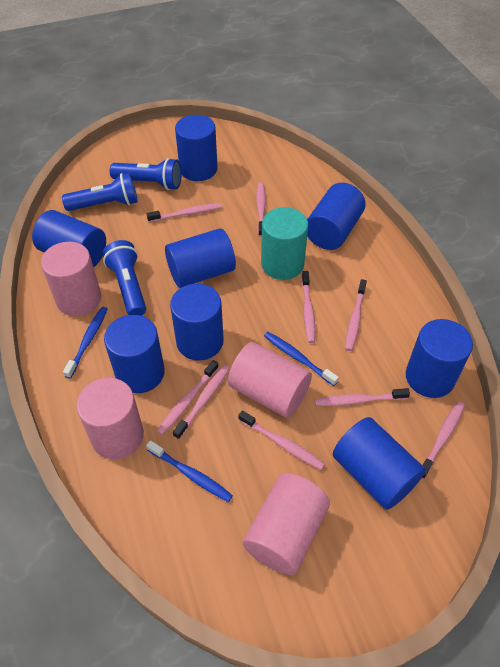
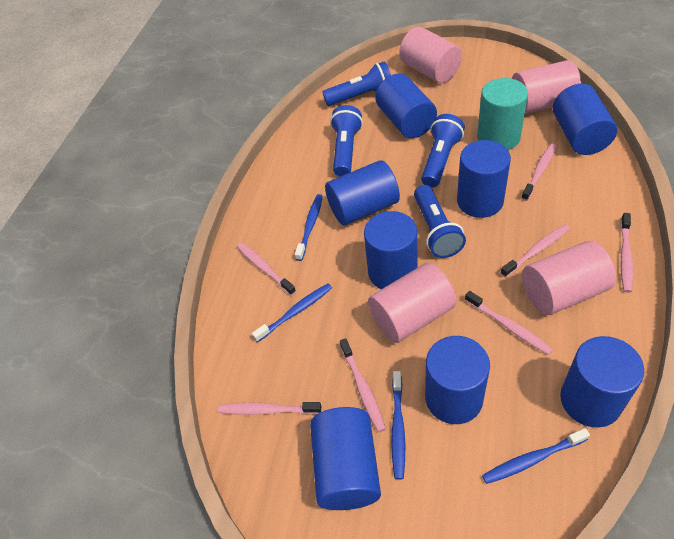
blue flashlight: 3 -> 4
blue toothbrush: 3 -> 4
pink toothbrush: 9 -> 7

